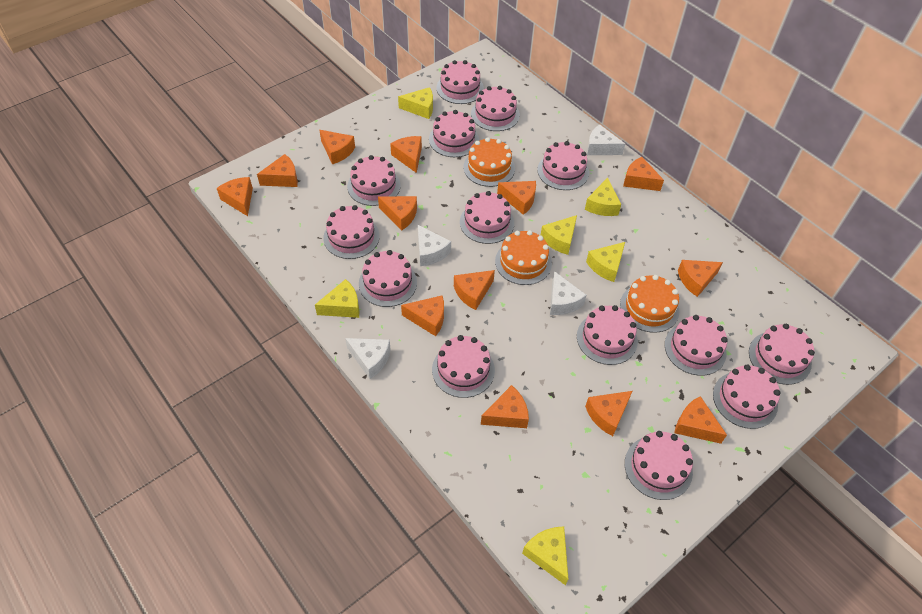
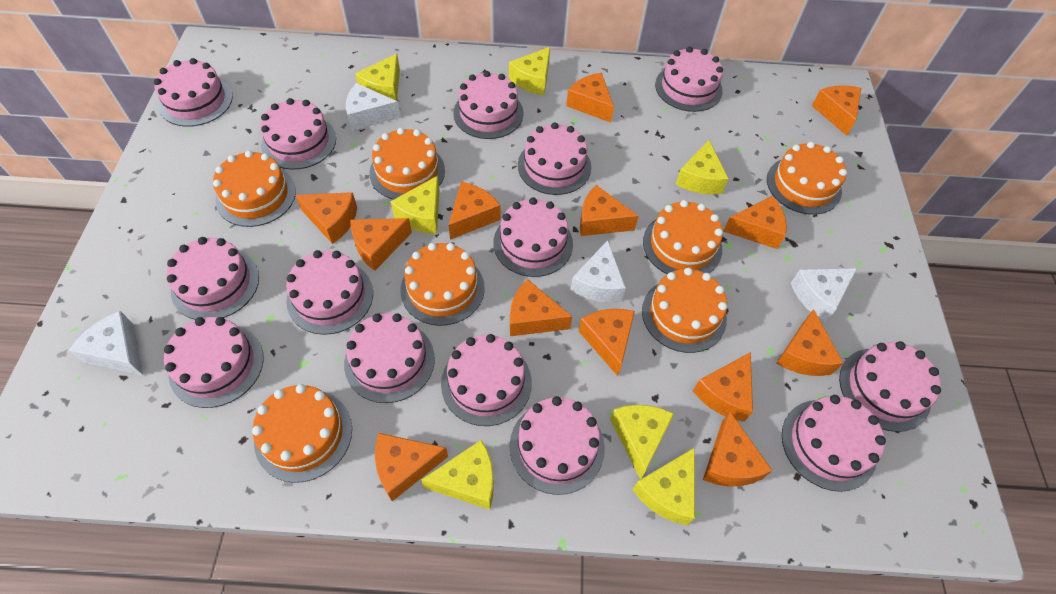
orange cake: 3 -> 7
yellow cheese: 6 -> 7

